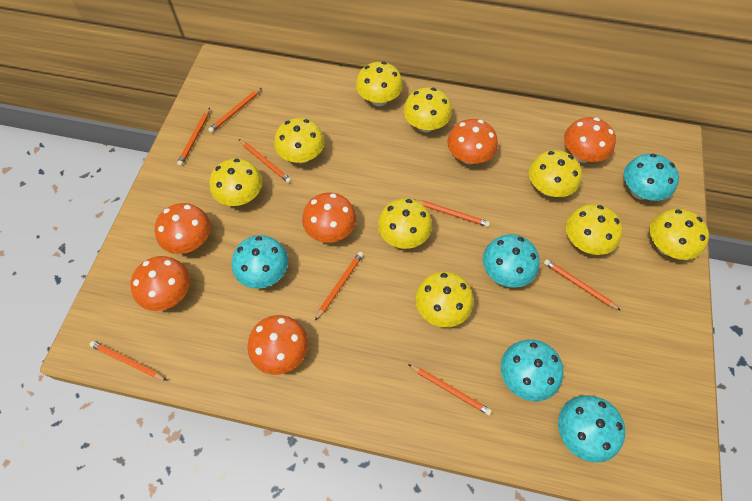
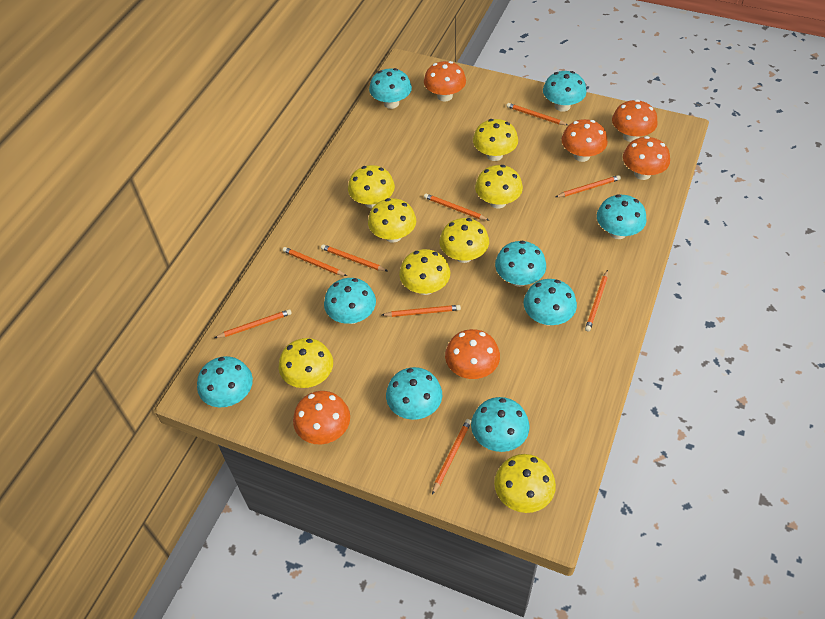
orange pencil: 8 -> 9
turquoise mushroom: 5 -> 9
yellow mushroom: 9 -> 8

